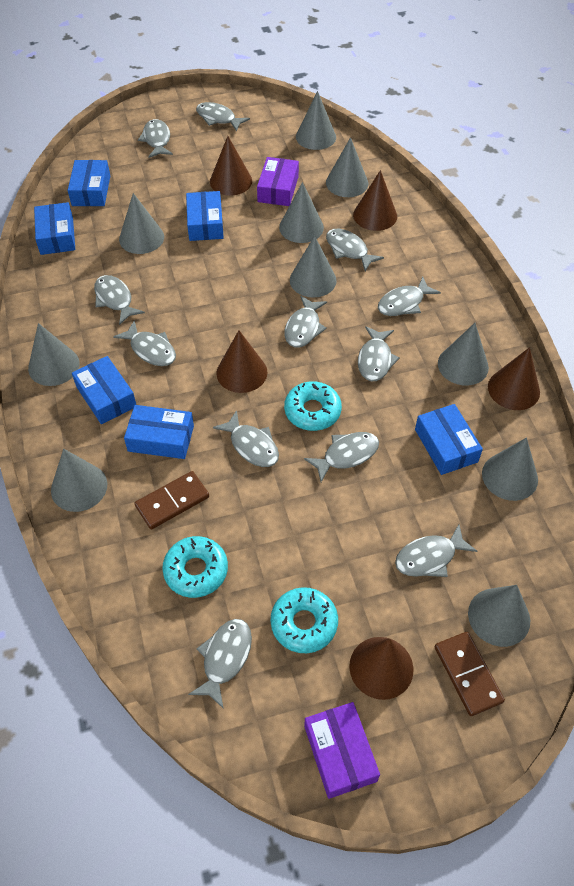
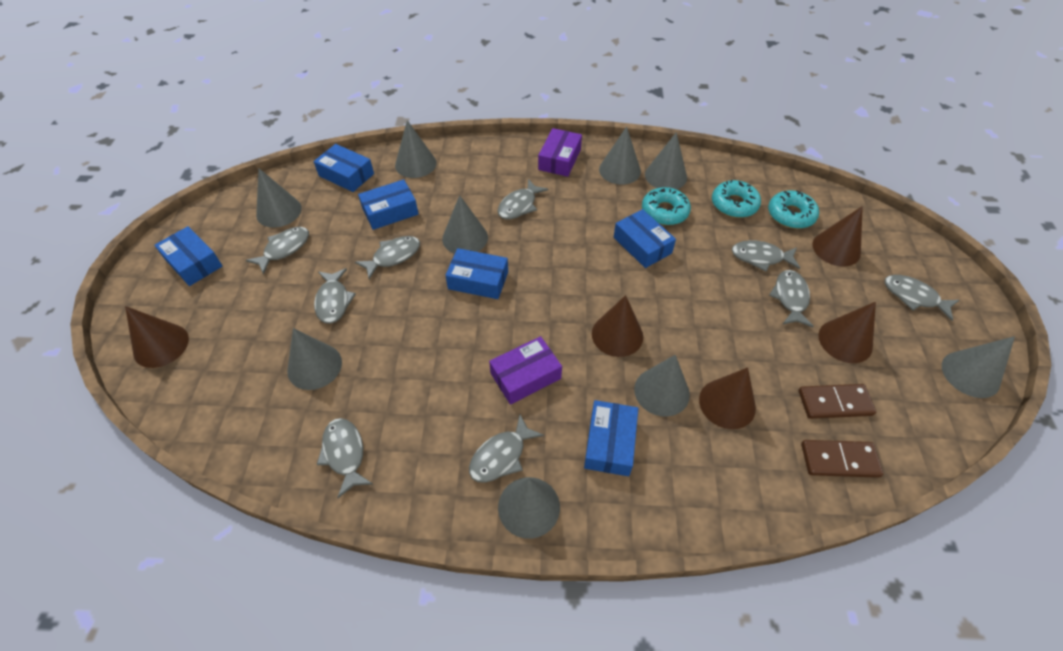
grey cone: 10 -> 9
grey fish: 12 -> 9

